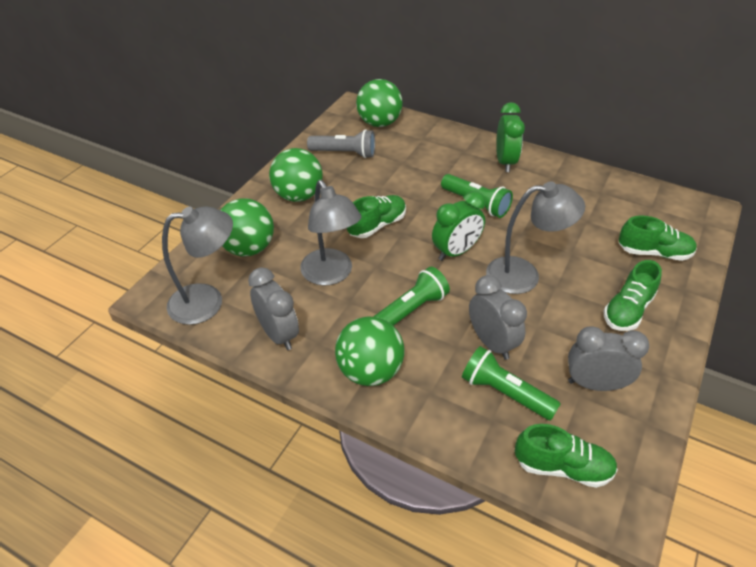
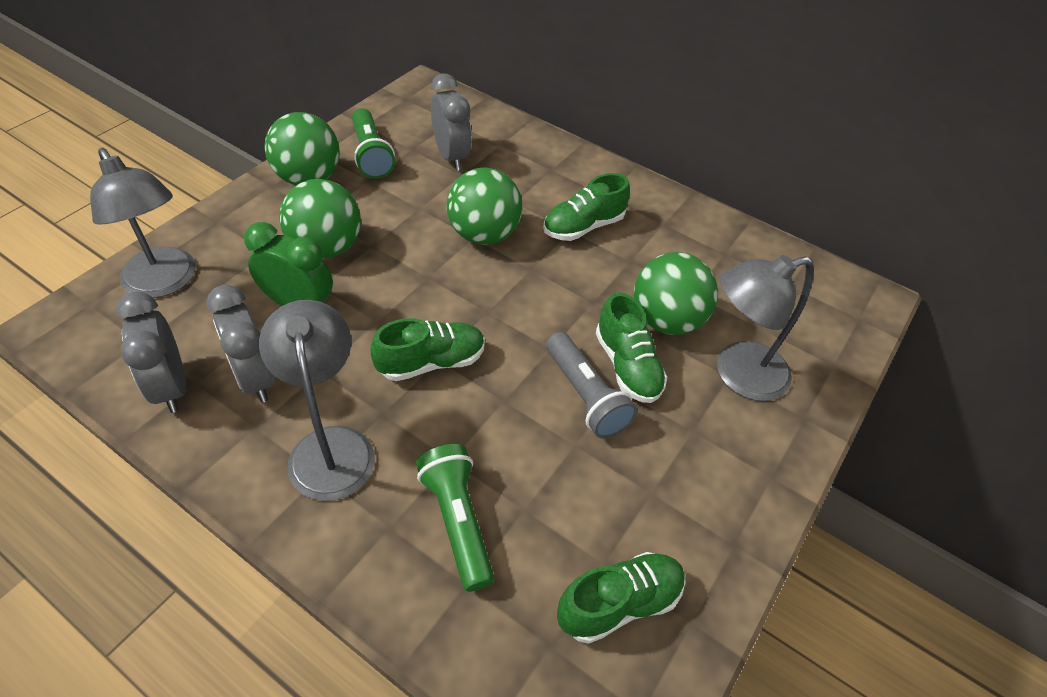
green clock: 2 -> 1
green flashlight: 3 -> 2

